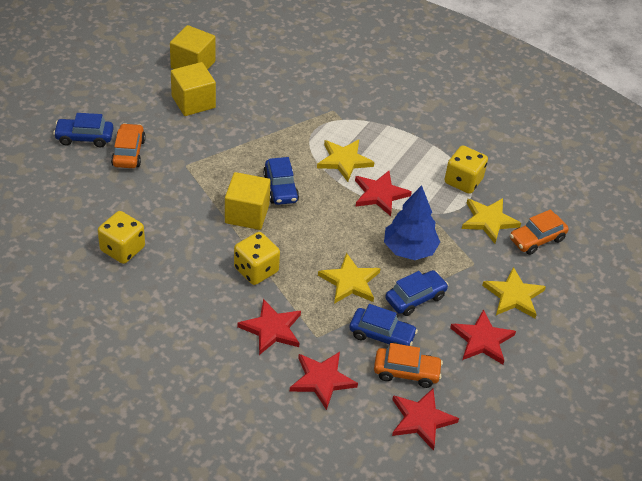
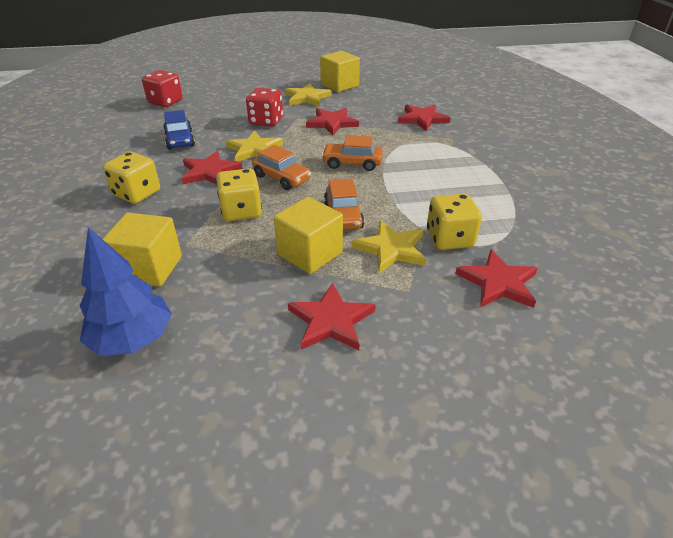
blue car: 4 -> 1
red dice: 0 -> 2
yellow star: 4 -> 3

